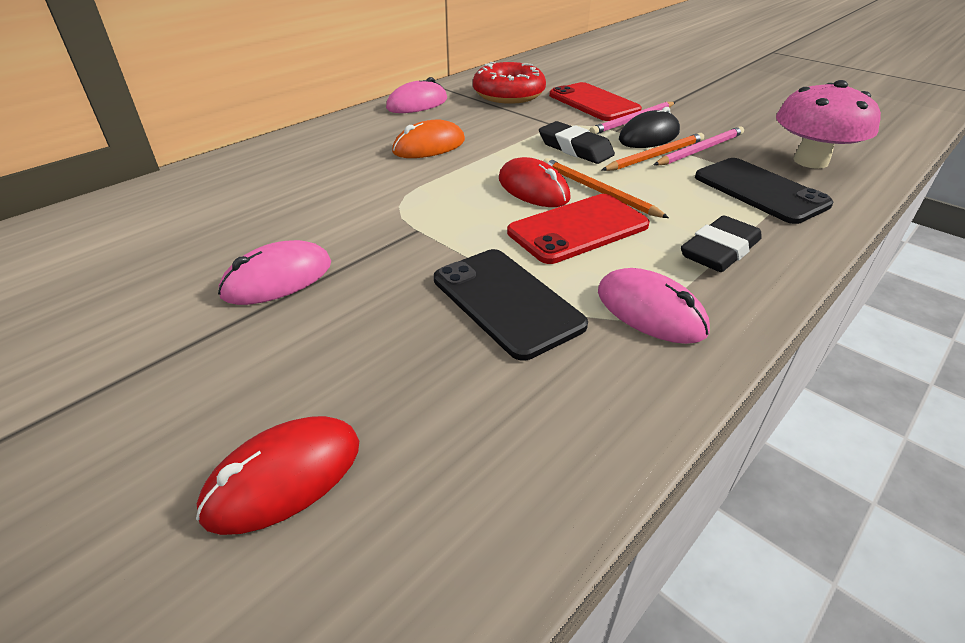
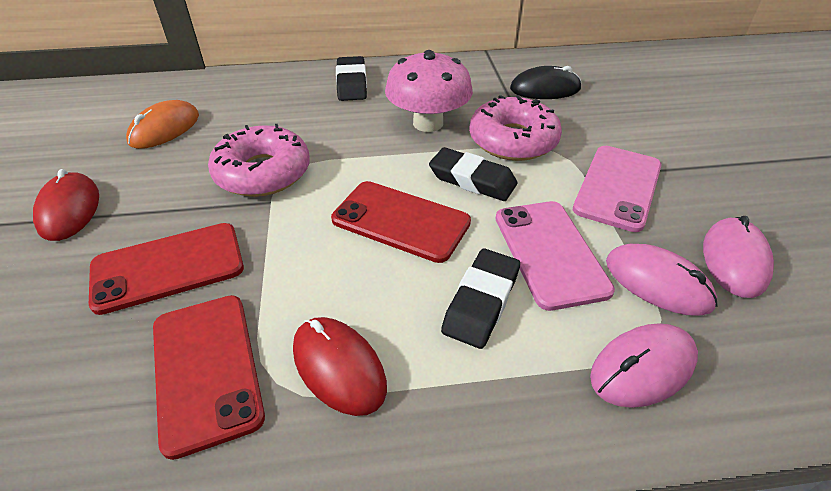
black eraser: 2 -> 3
black phone: 2 -> 0
orange pencil: 2 -> 0
pink donut: 0 -> 2
pink pencil: 2 -> 0
pink phone: 0 -> 2
red donut: 1 -> 0
red phone: 2 -> 3

